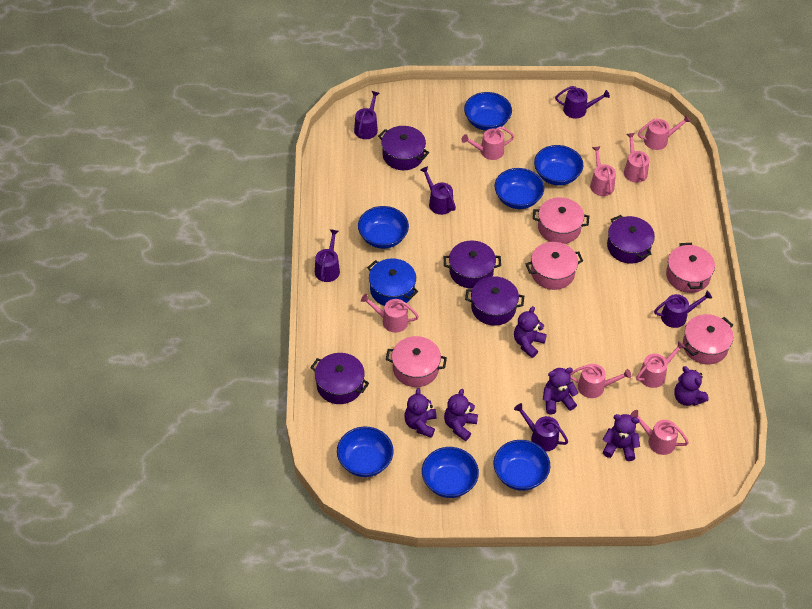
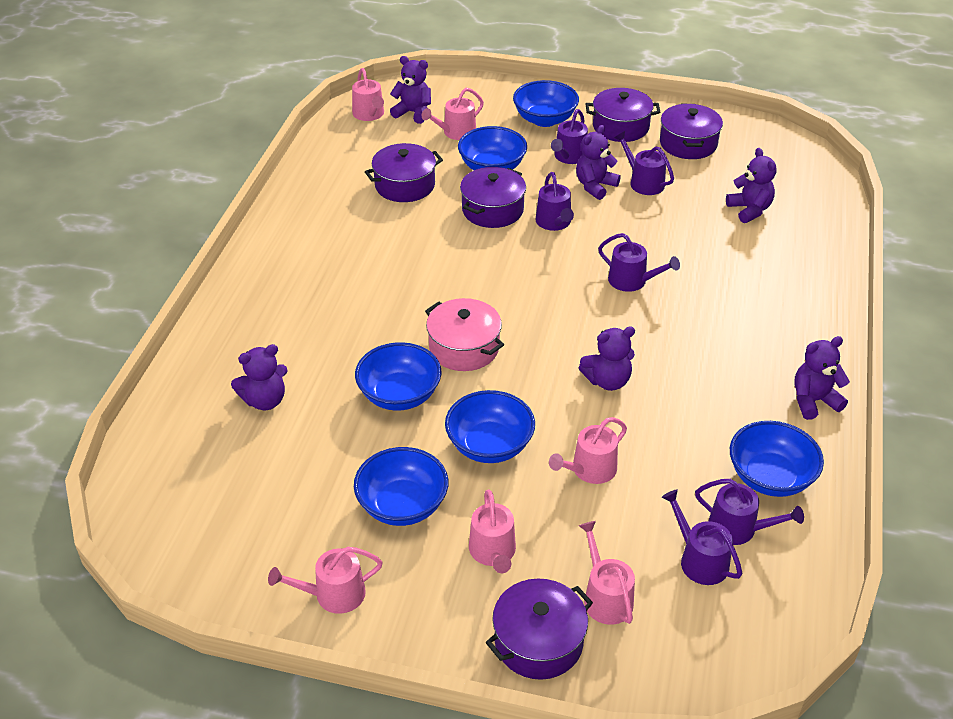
blue bowl: 7 -> 6
blue pot: 1 -> 0
pink pot: 5 -> 1
pink watering can: 8 -> 6

